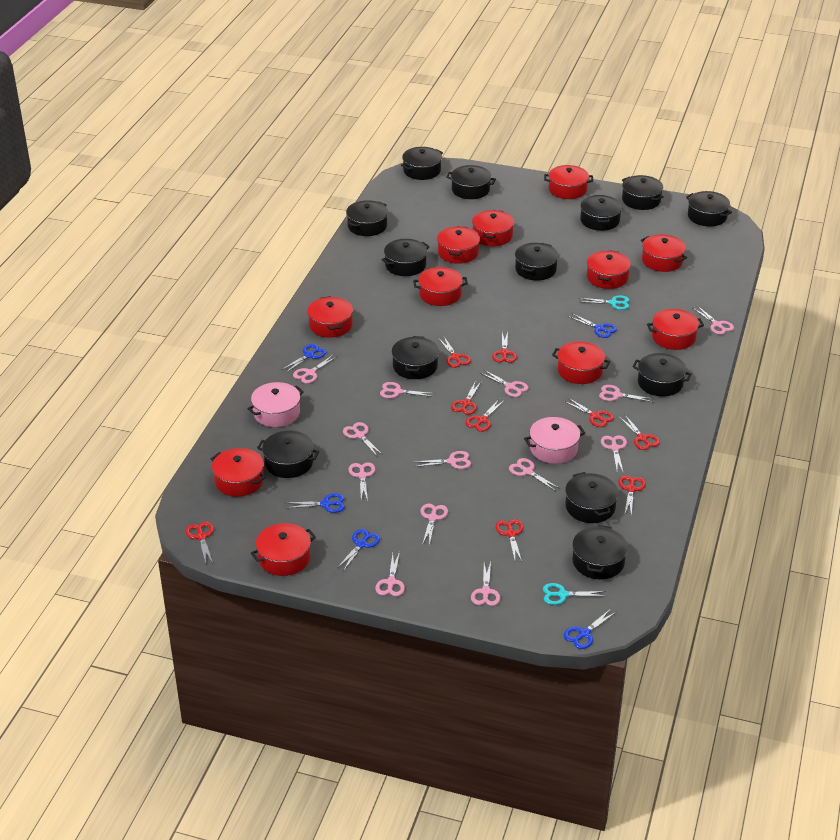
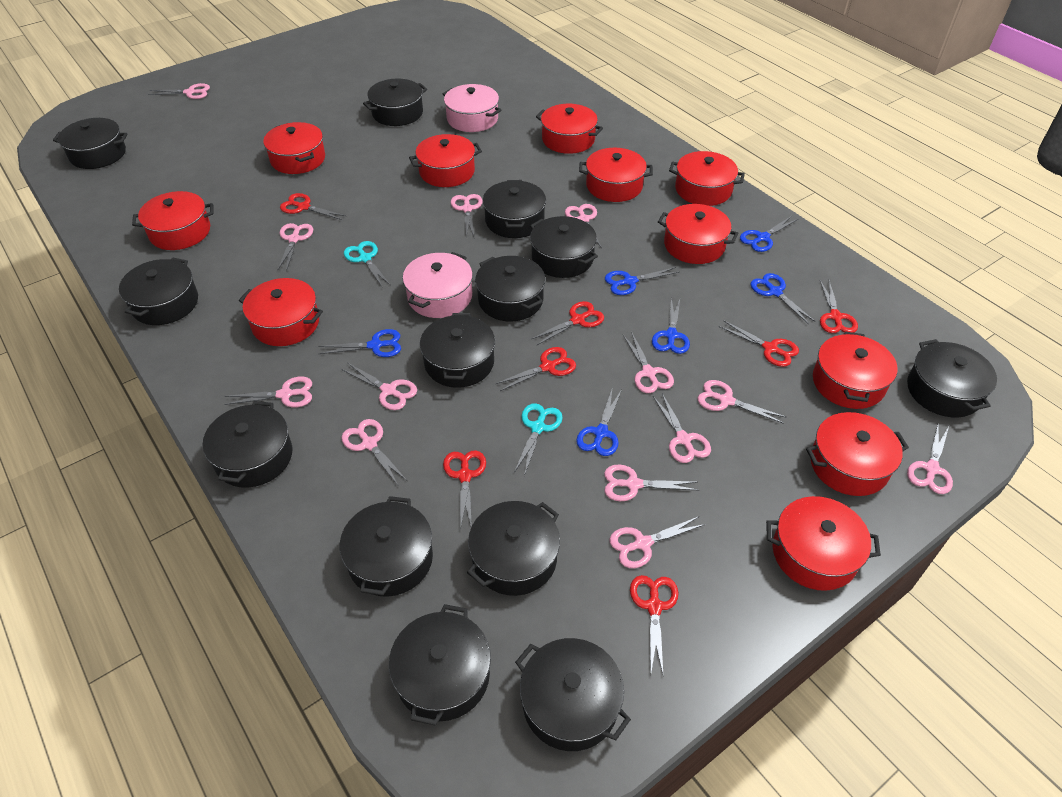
blue scissors: 5 -> 6
red scissors: 9 -> 7

